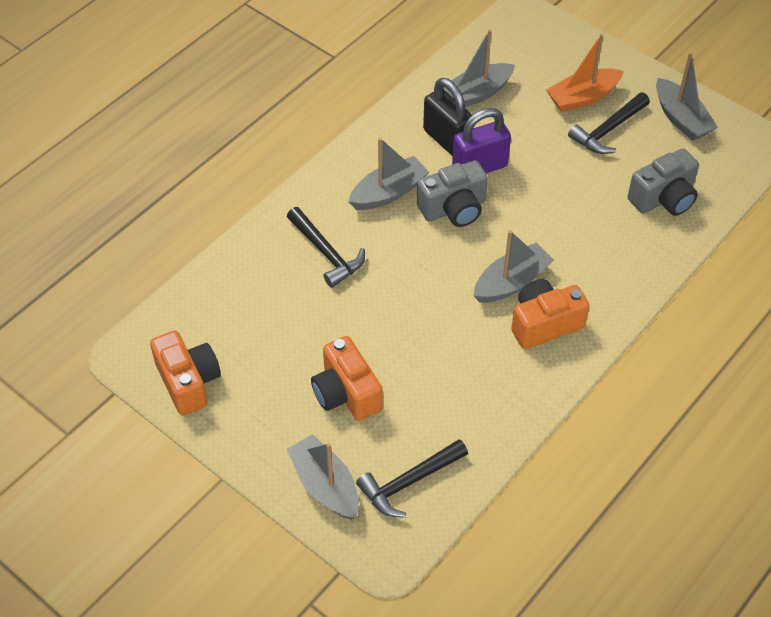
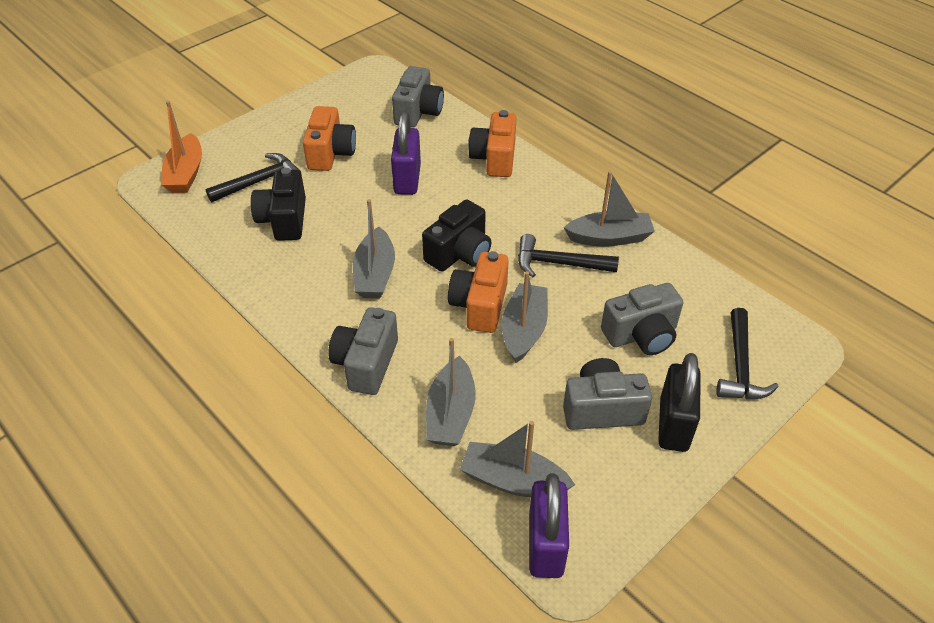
black camera: 0 -> 2
grey camera: 2 -> 4
purple padlock: 1 -> 2

